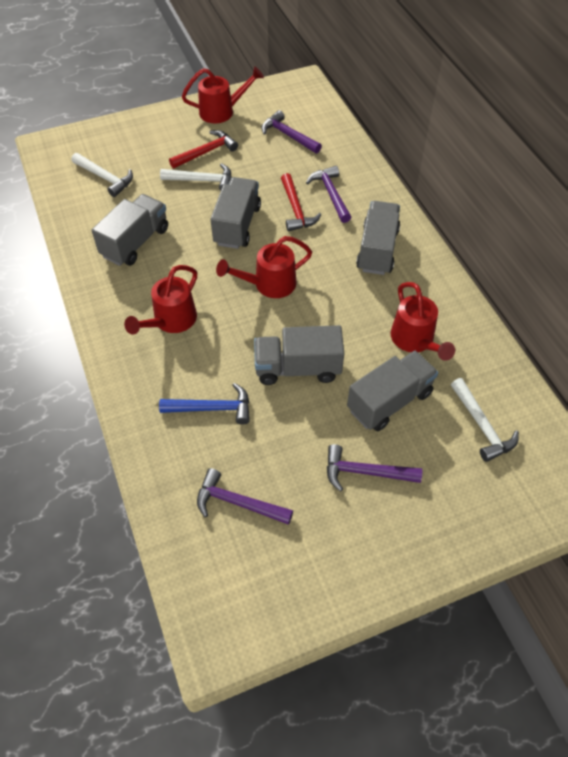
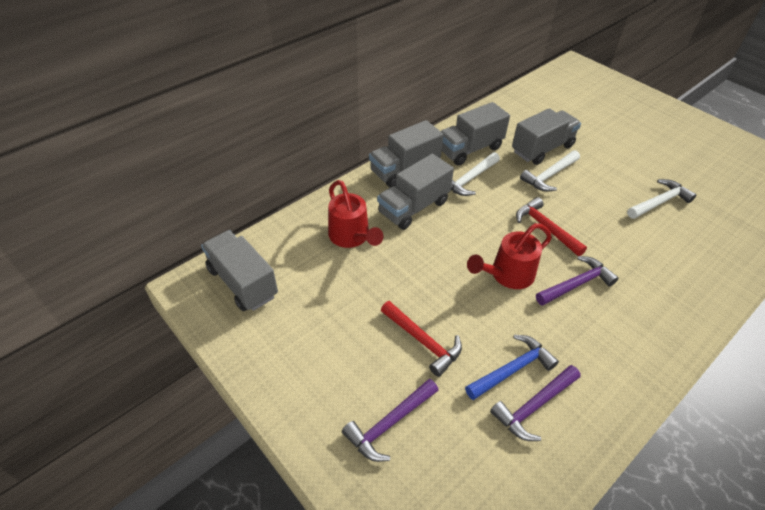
purple hammer: 4 -> 3
red watering can: 4 -> 2

